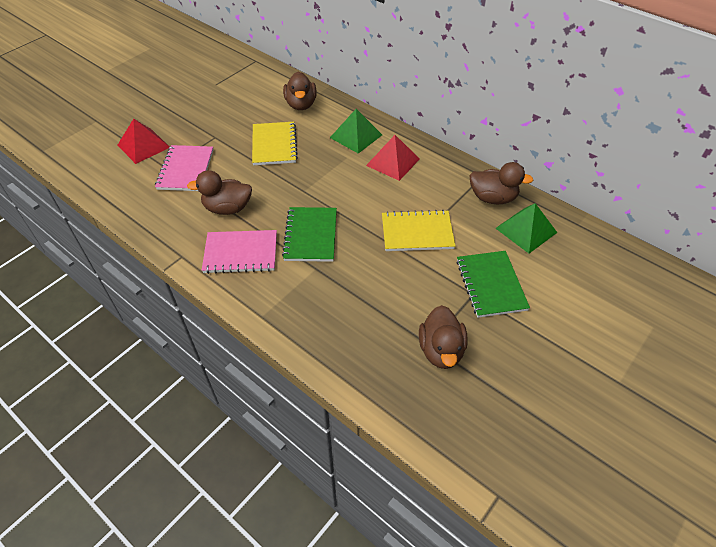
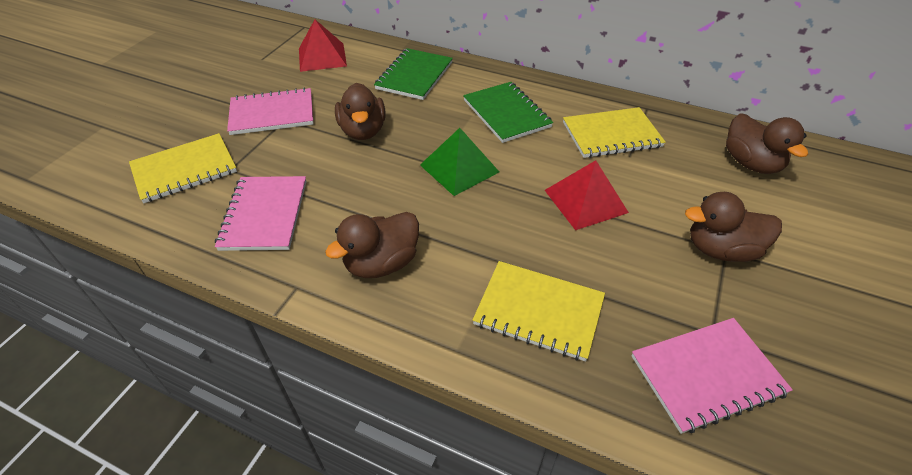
green pyramid: 2 -> 1
pink notebook: 2 -> 3
yellow notebook: 2 -> 3

